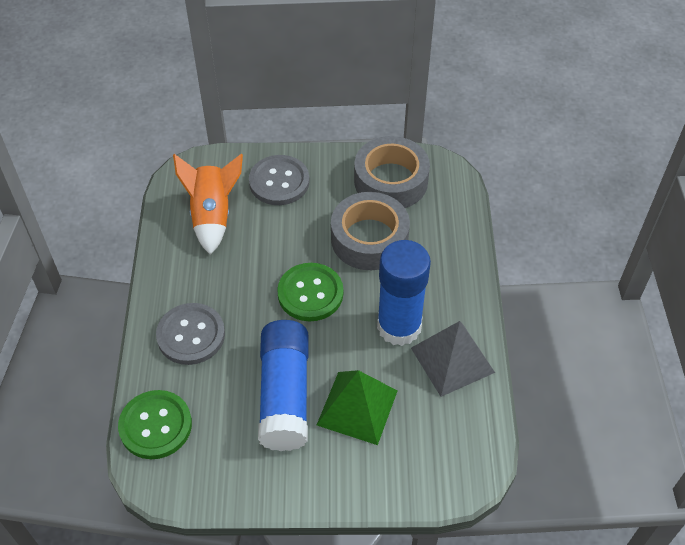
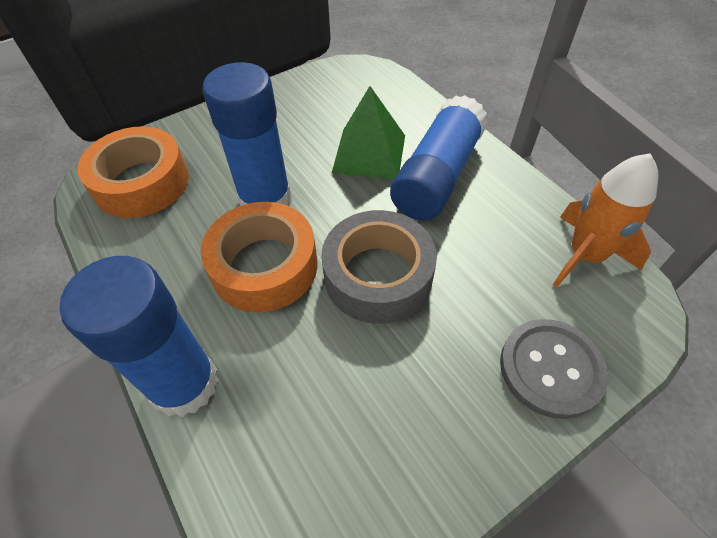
blue glue stick: 2 -> 3
green button: 2 -> 0
grey button: 2 -> 1
grey pyramid: 1 -> 0
grey tape: 2 -> 1
orange tape: 0 -> 2

